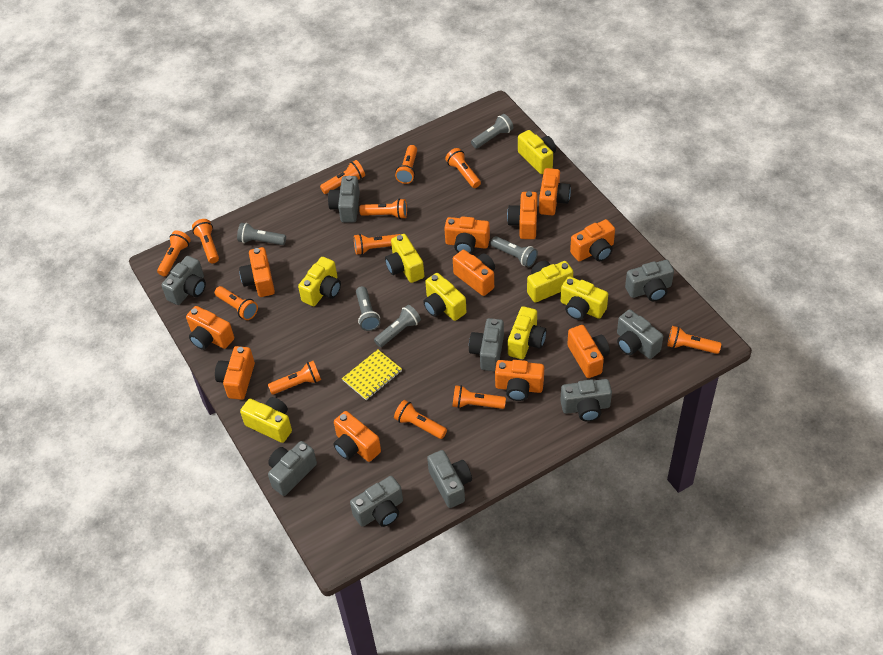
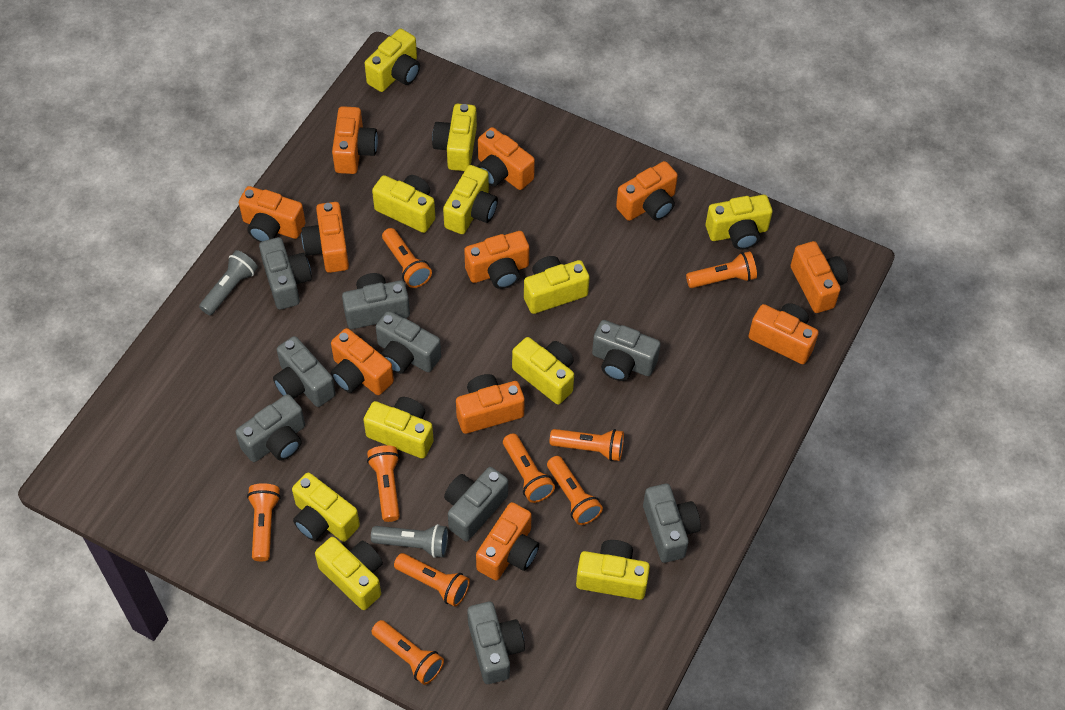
grey flashlight: 5 -> 2
orange flashlight: 12 -> 9
yellow camera: 8 -> 11
yellow notebook: 1 -> 0

